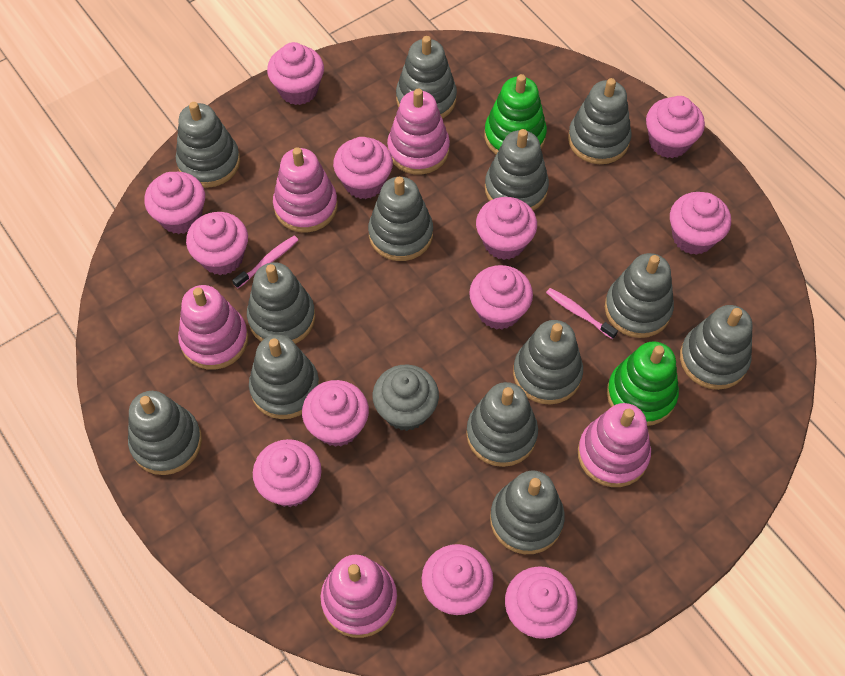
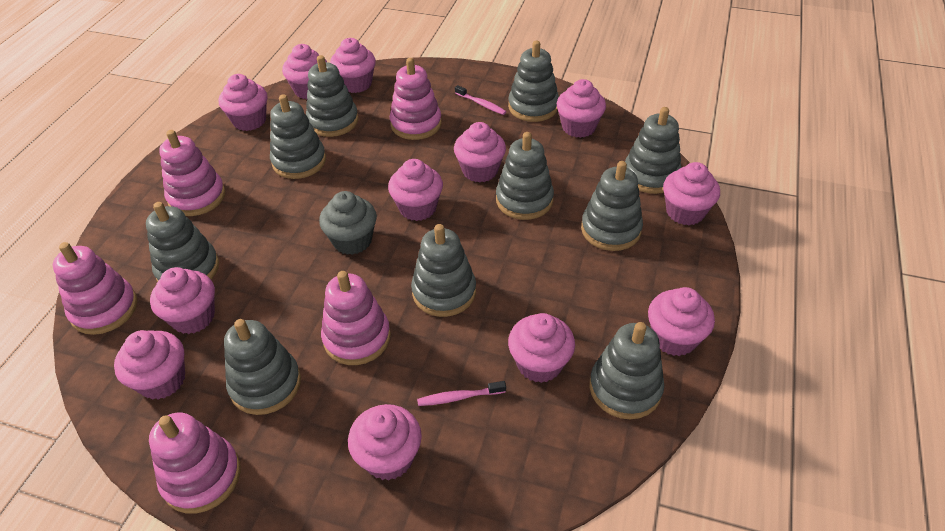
green stacking toy: 2 -> 0
grey stacking toy: 13 -> 10

